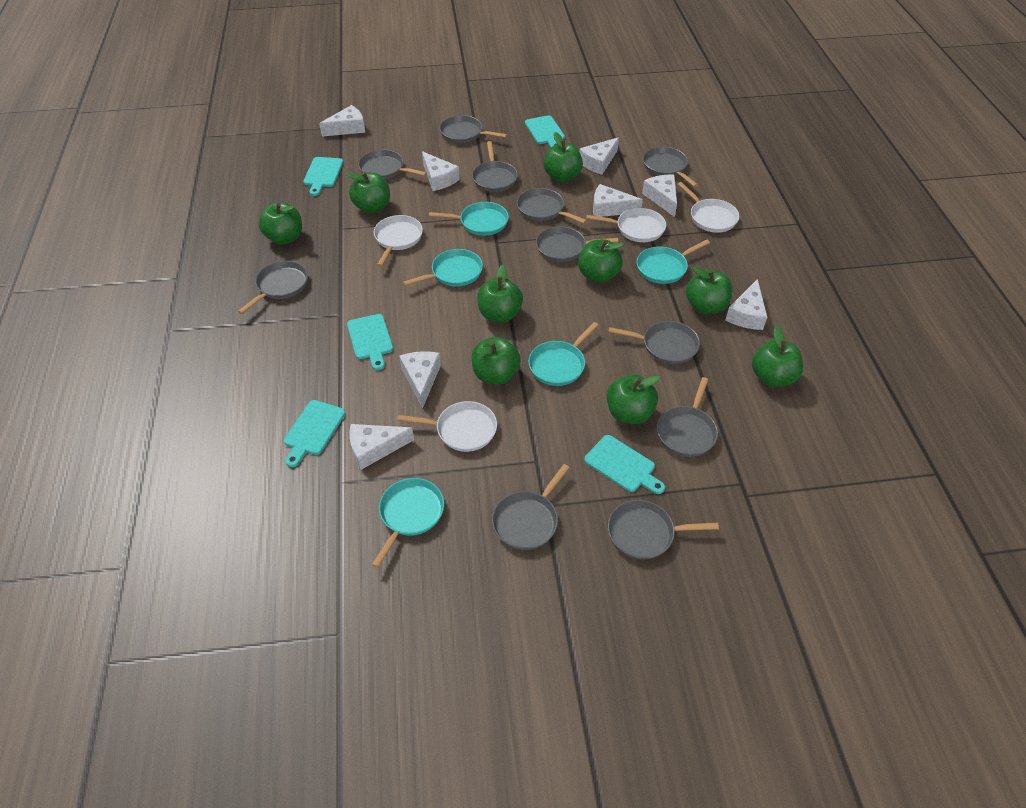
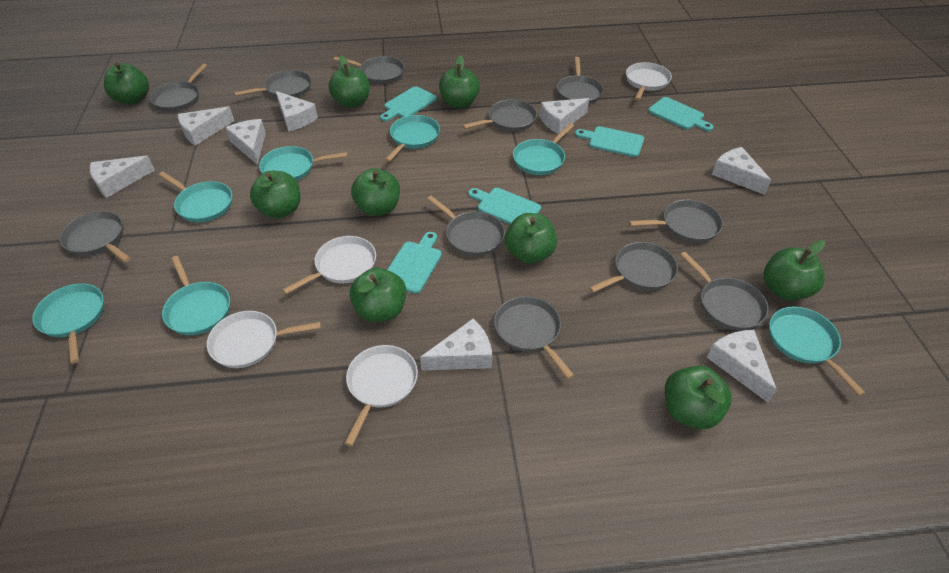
turquoise pan: 5 -> 7

